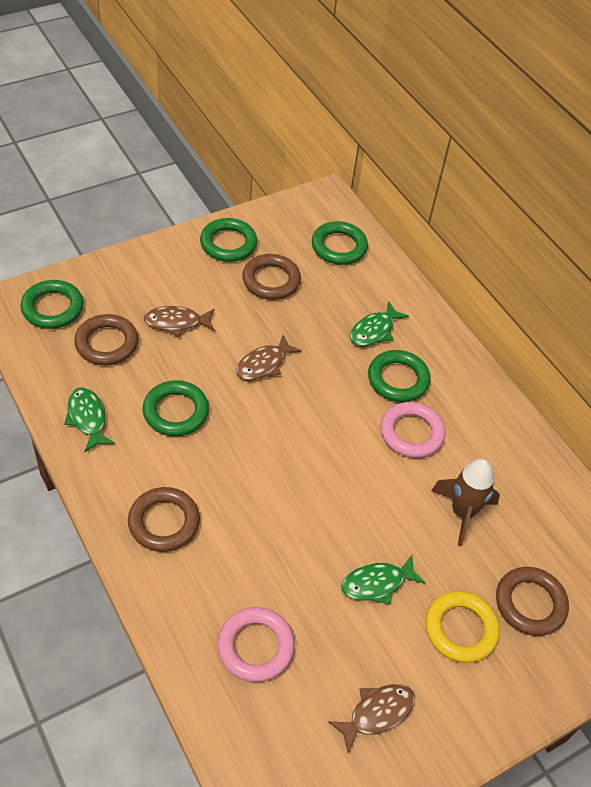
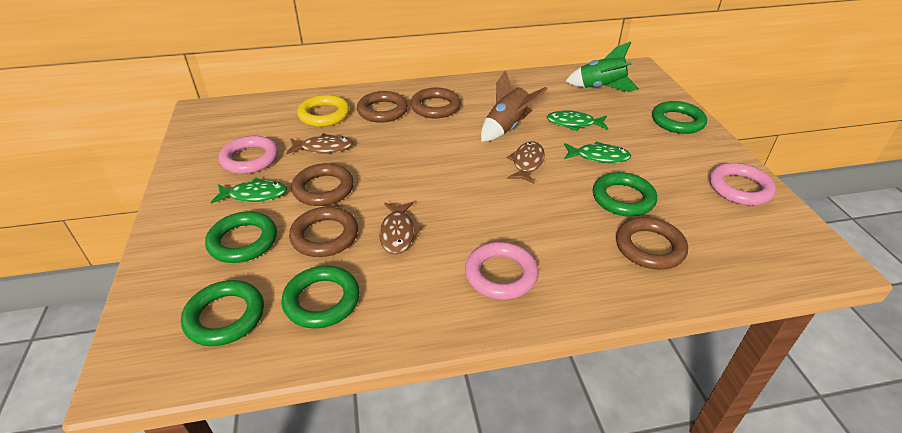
brown ring: 4 -> 5
green rocket: 0 -> 1
pink ring: 2 -> 3

